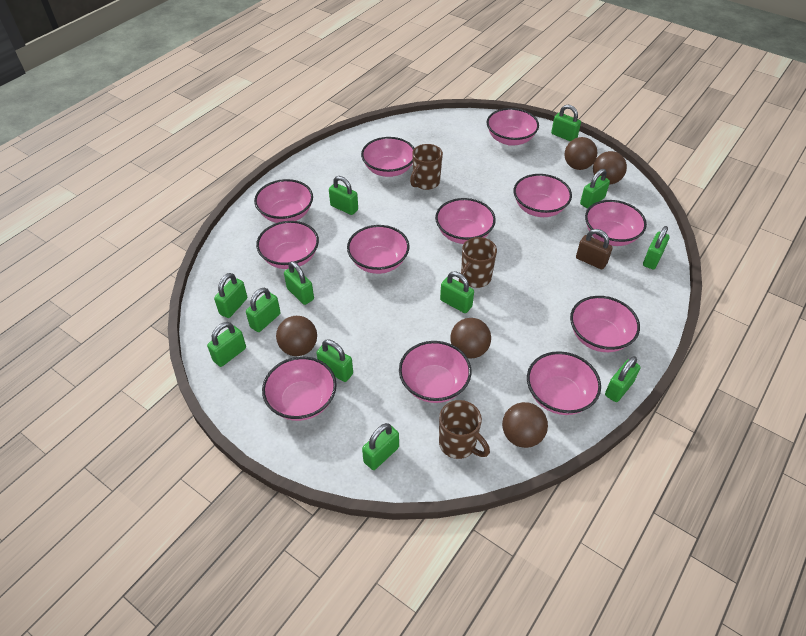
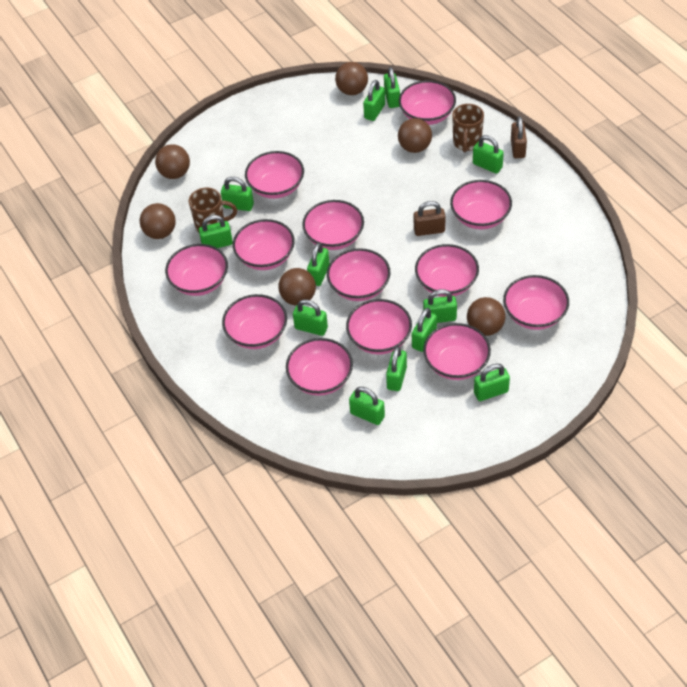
brown ball: 5 -> 6
brown mug: 3 -> 2
brown padlock: 1 -> 2
pink bowl: 12 -> 13

